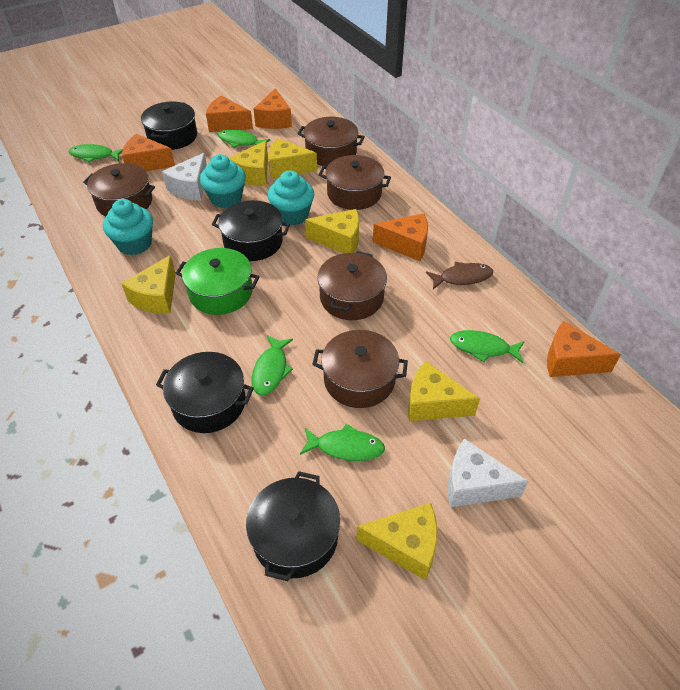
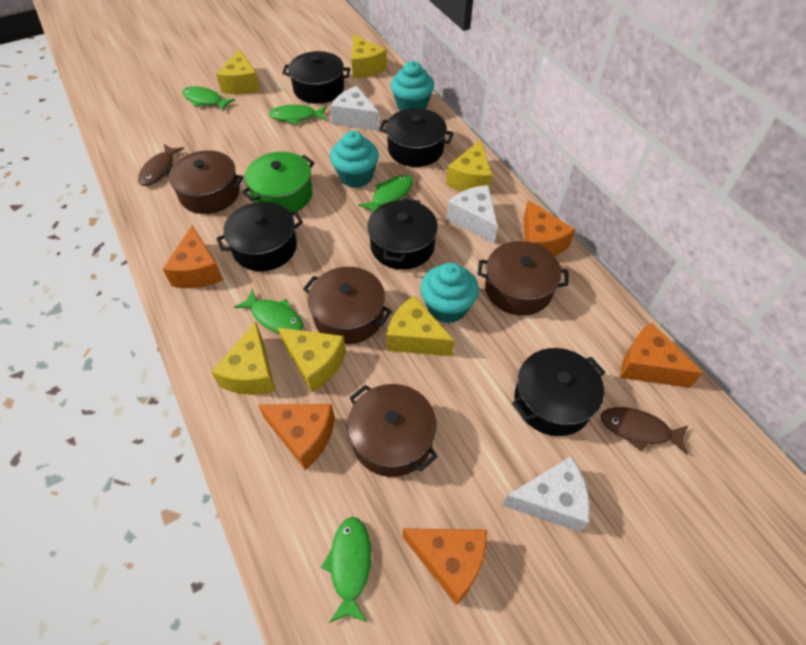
black pot: 4 -> 5
brown fish: 1 -> 2
brown pot: 5 -> 4
white cheese: 2 -> 3

